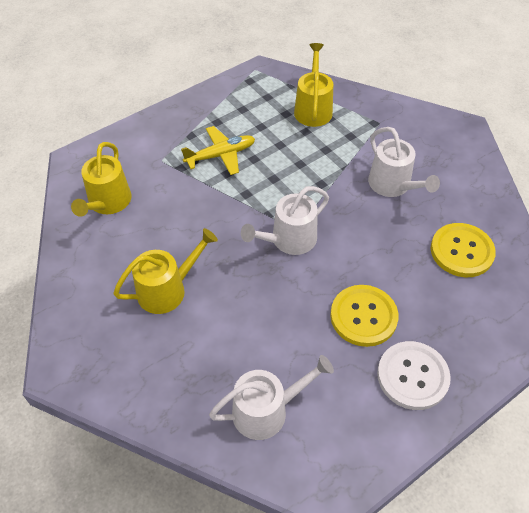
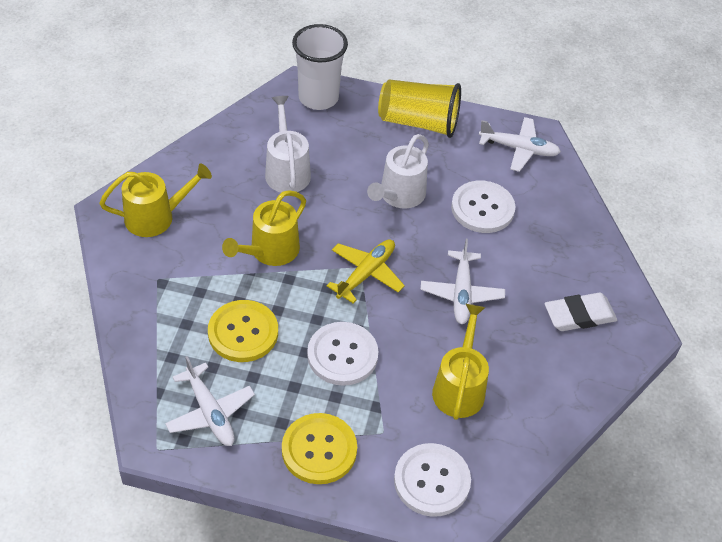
white button: 1 -> 3
white cup: 0 -> 1
white eraser: 0 -> 1
white plane: 0 -> 3
white watering can: 3 -> 2
yellow cup: 0 -> 1

